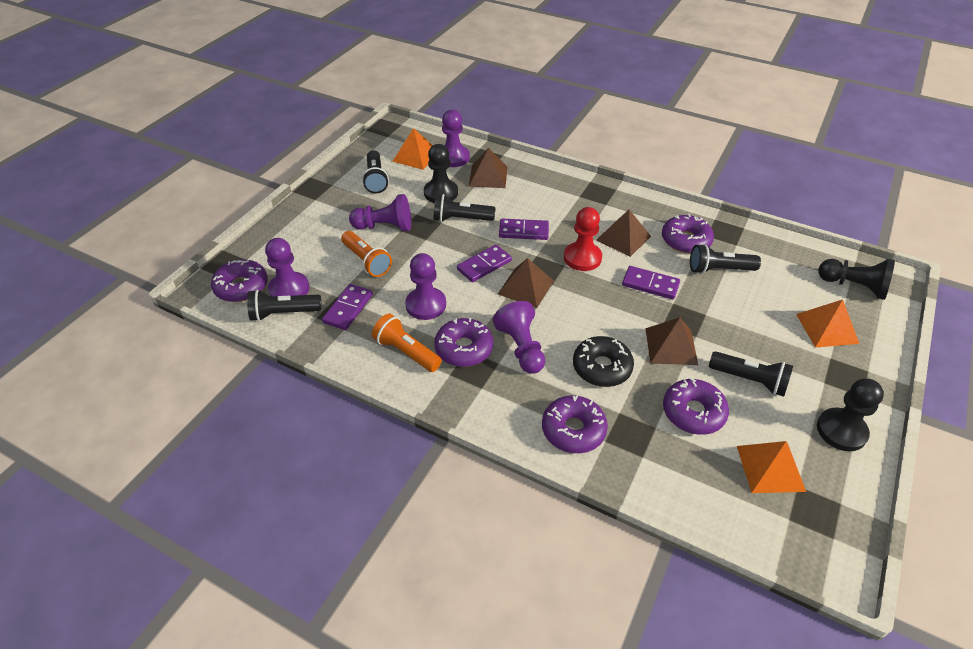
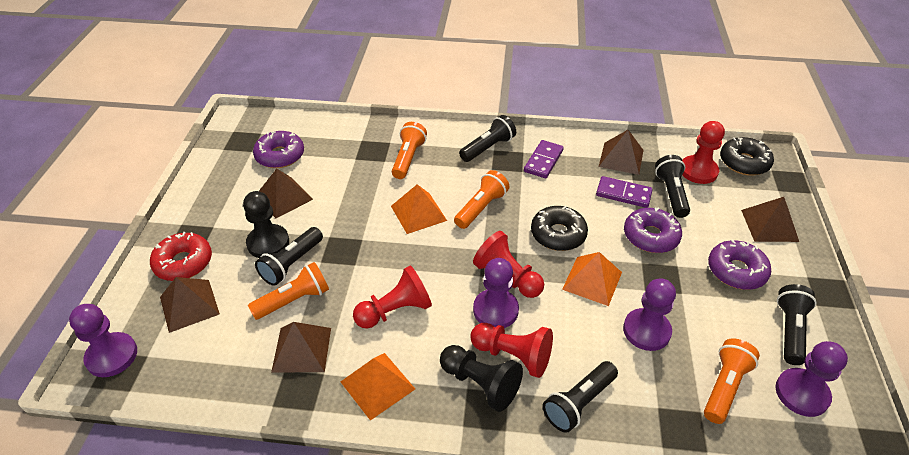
black donut: 1 -> 2
black pawn: 3 -> 2
brown pyramid: 4 -> 5
orange flashlight: 2 -> 4
purple domino: 4 -> 2
purple donut: 5 -> 3
purple pawn: 5 -> 4
red donut: 0 -> 1
red pawn: 1 -> 4

